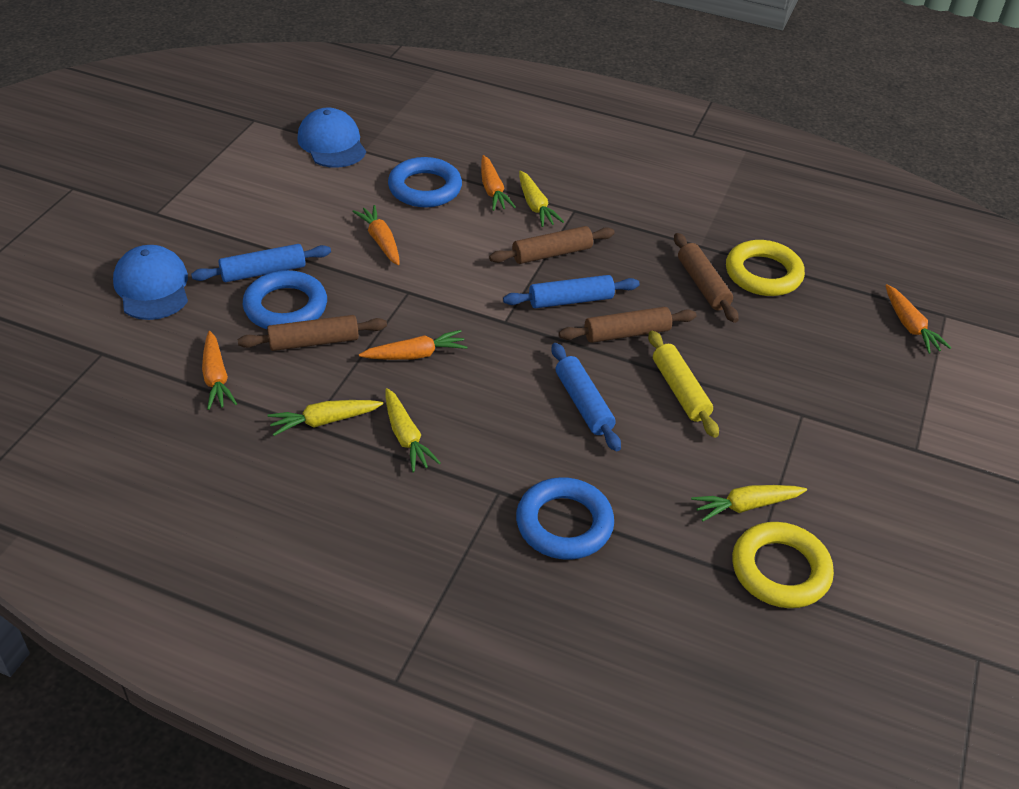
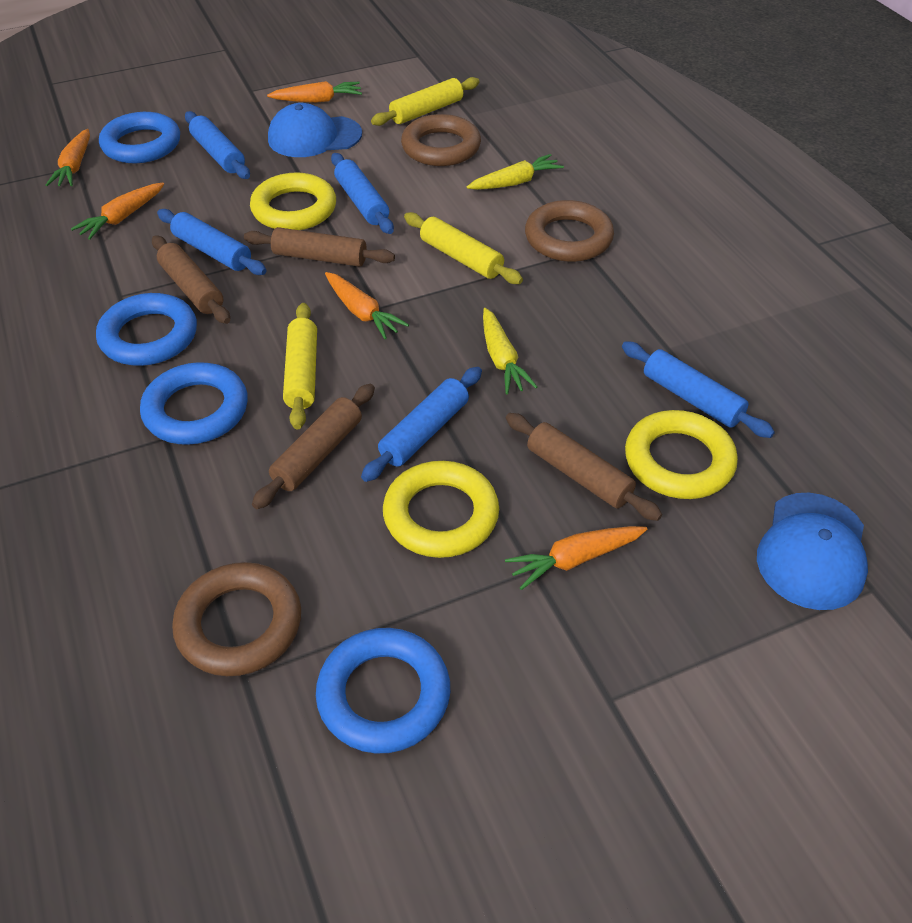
blue ring: 3 -> 4
blue rolling pin: 3 -> 5
brown ring: 0 -> 3
yellow carrot: 4 -> 2
yellow ring: 2 -> 3
yellow rolling pin: 1 -> 3

